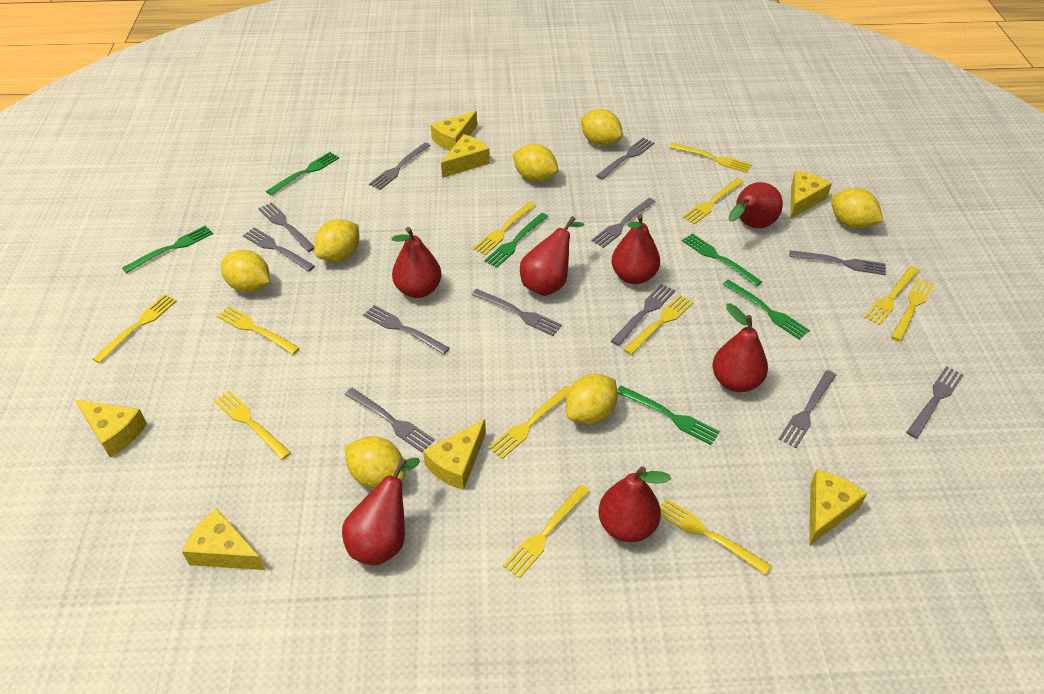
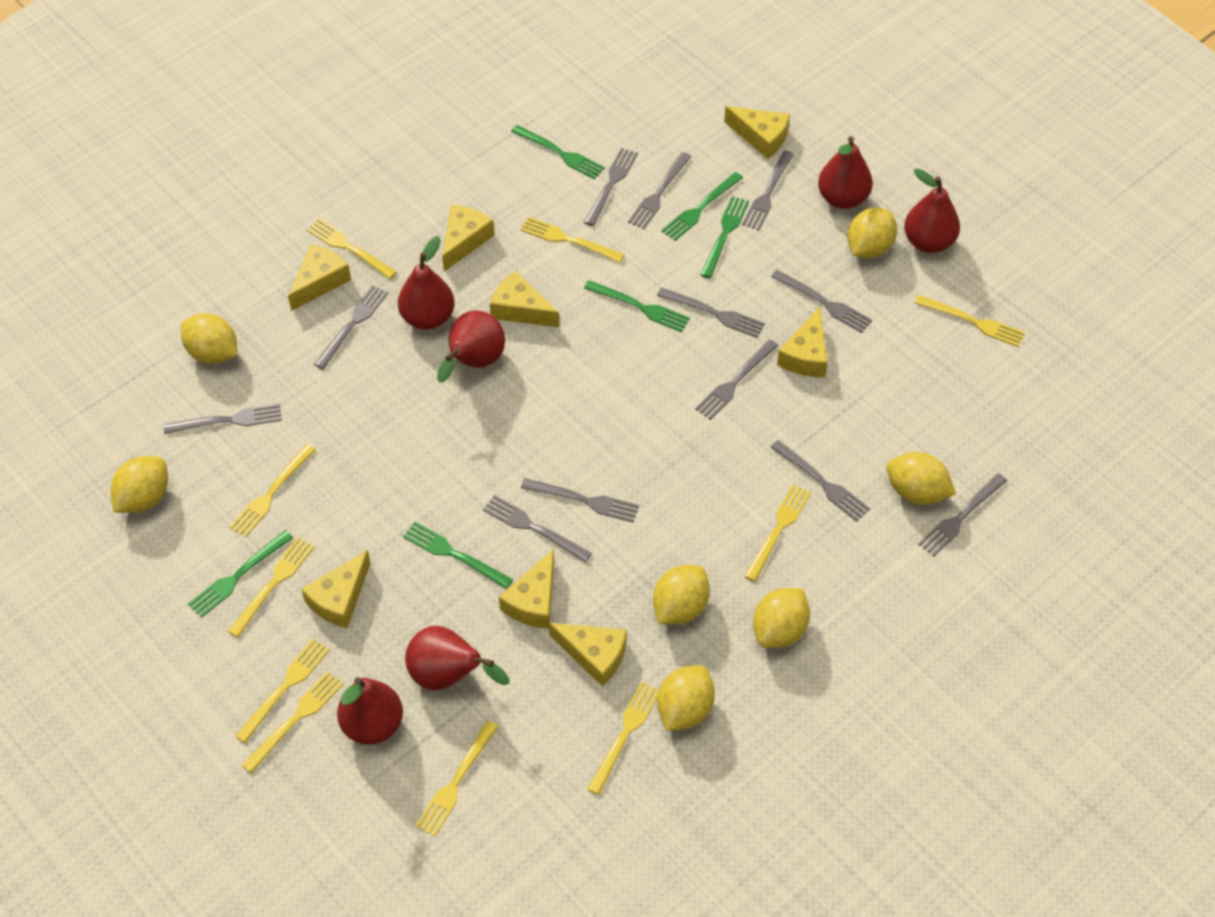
red pear: 7 -> 6
yellow cheese: 7 -> 8
yellow fork: 12 -> 10

